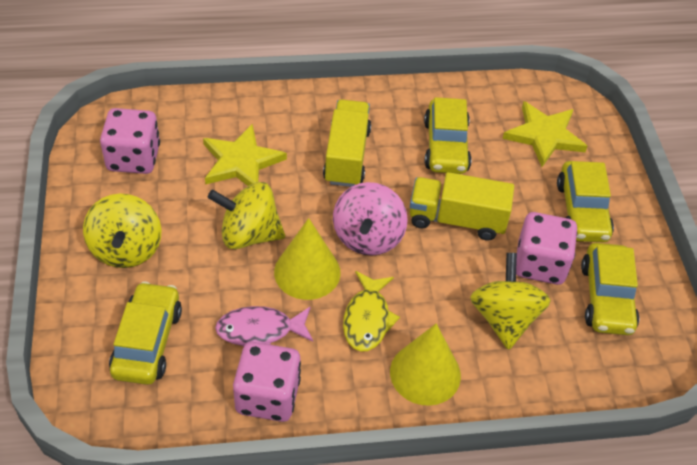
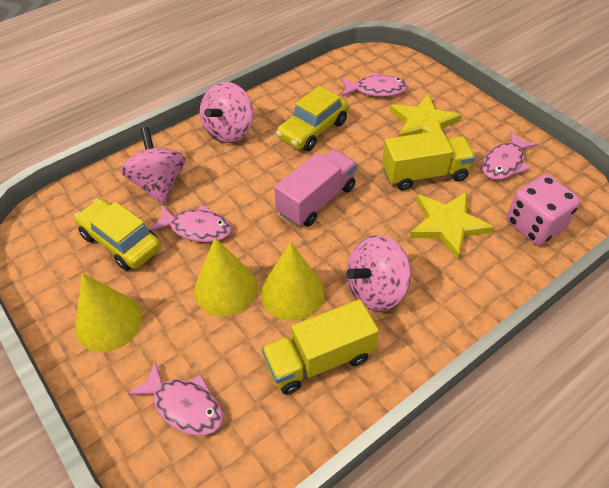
pink dice: 3 -> 1
pink fish: 1 -> 4
pink spinning top: 1 -> 3
pink truck: 0 -> 1
yellow car: 4 -> 2
yellow cone: 2 -> 3
yellow fish: 1 -> 0
yellow spinning top: 3 -> 0

